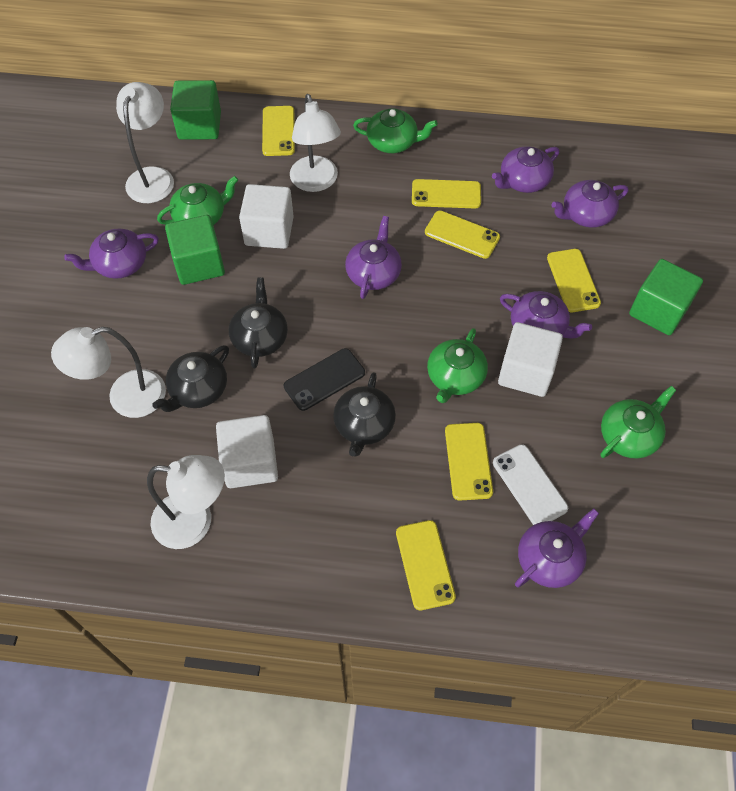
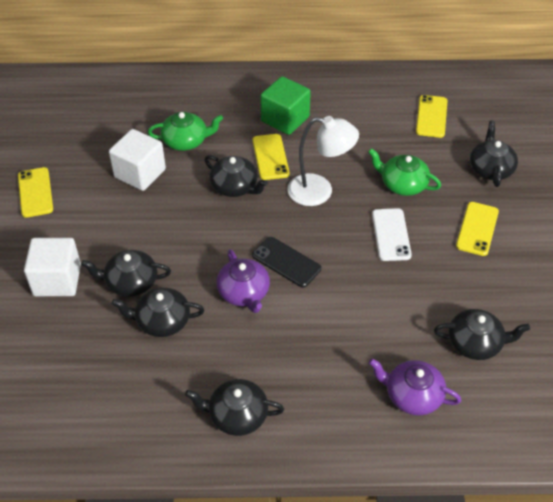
black teapot: 3 -> 6
green cube: 3 -> 1
green teapot: 4 -> 2
purple teapot: 6 -> 2
white cube: 3 -> 2
white lamp: 4 -> 1
yellow phone: 6 -> 4

